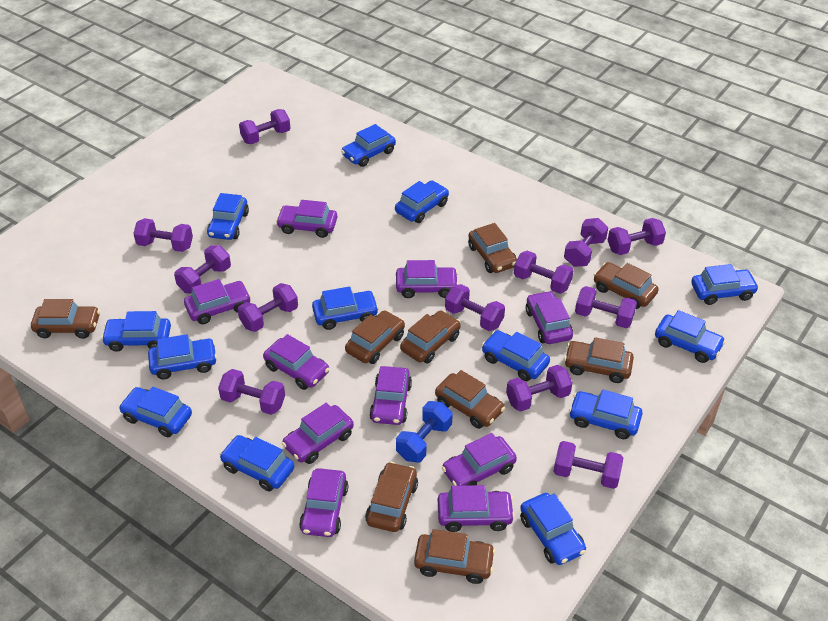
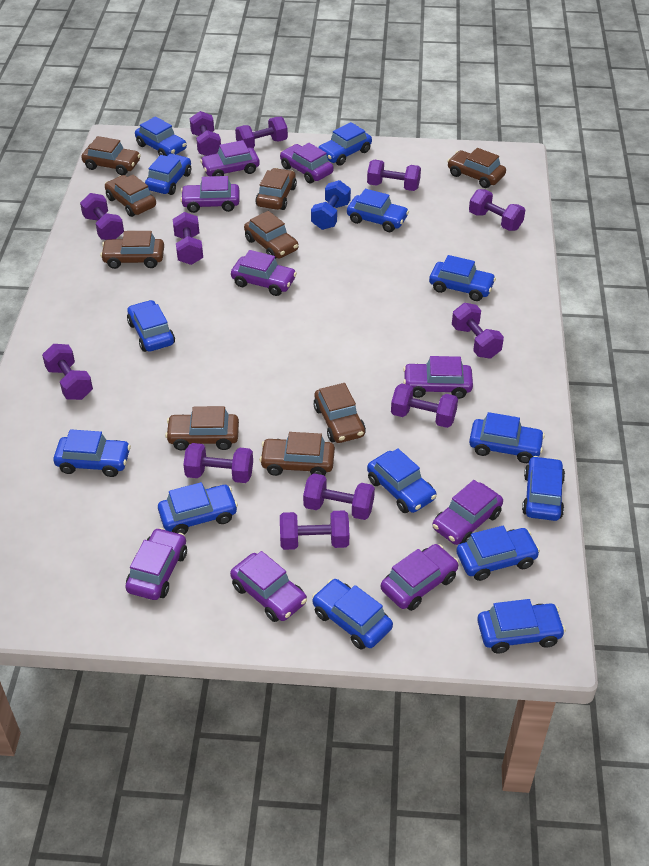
blue car: 13 -> 14
purple car: 10 -> 9

